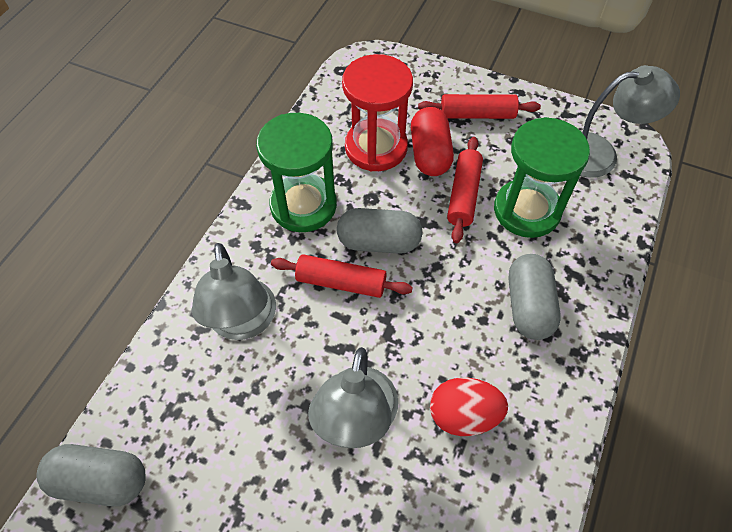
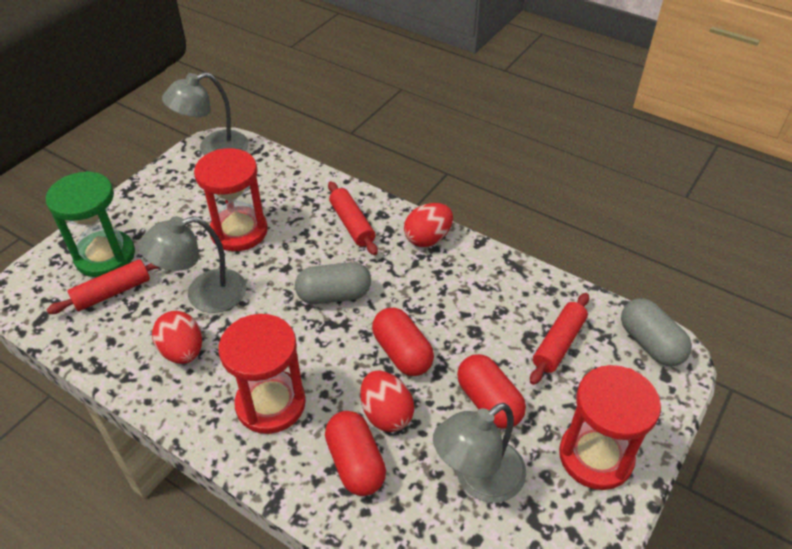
green hourglass: 2 -> 1
grey capsule: 3 -> 2
red capsule: 1 -> 3
red egg: 1 -> 3
red hourglass: 1 -> 3

